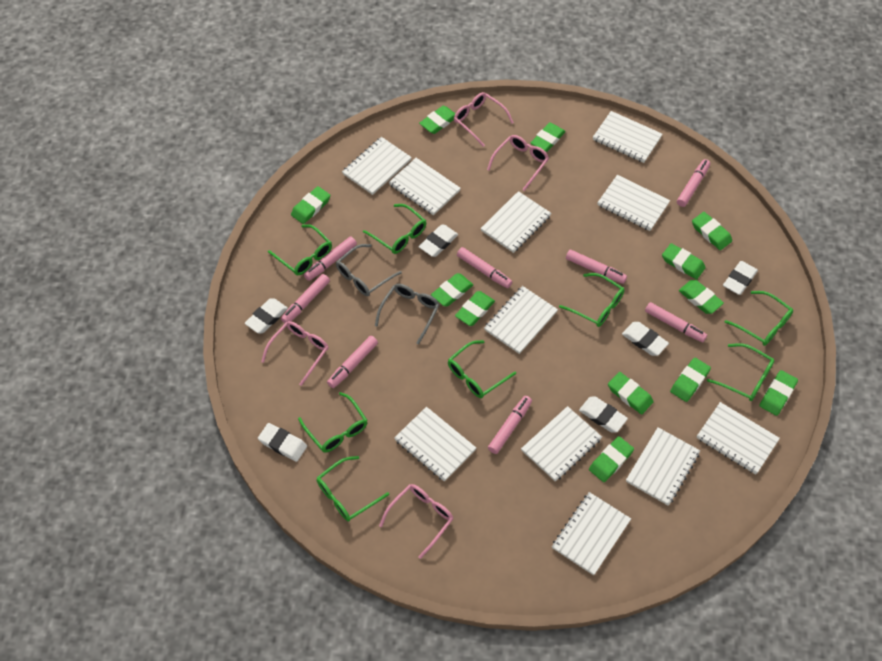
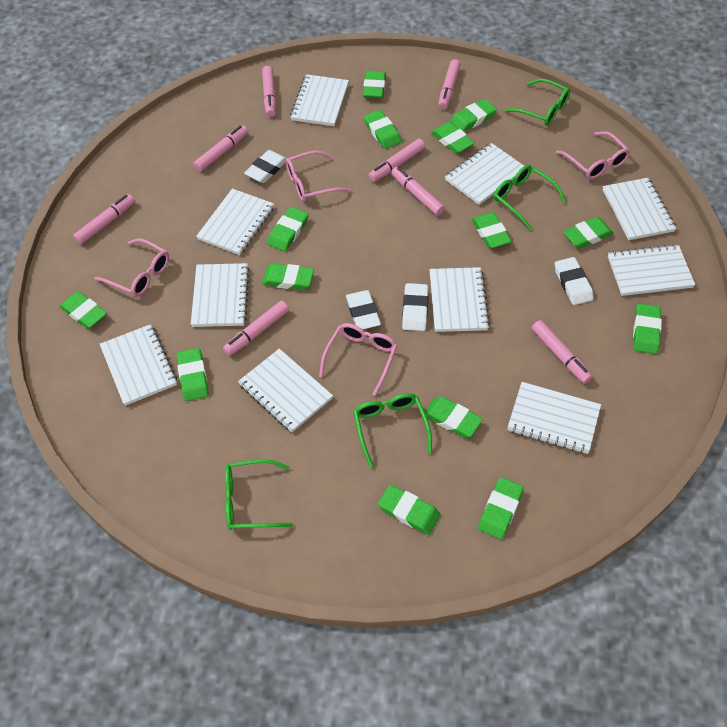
green eraser: 12 -> 14
green glasses: 8 -> 4
grey glasses: 2 -> 0
white eraser: 6 -> 4
white notebook: 11 -> 10

